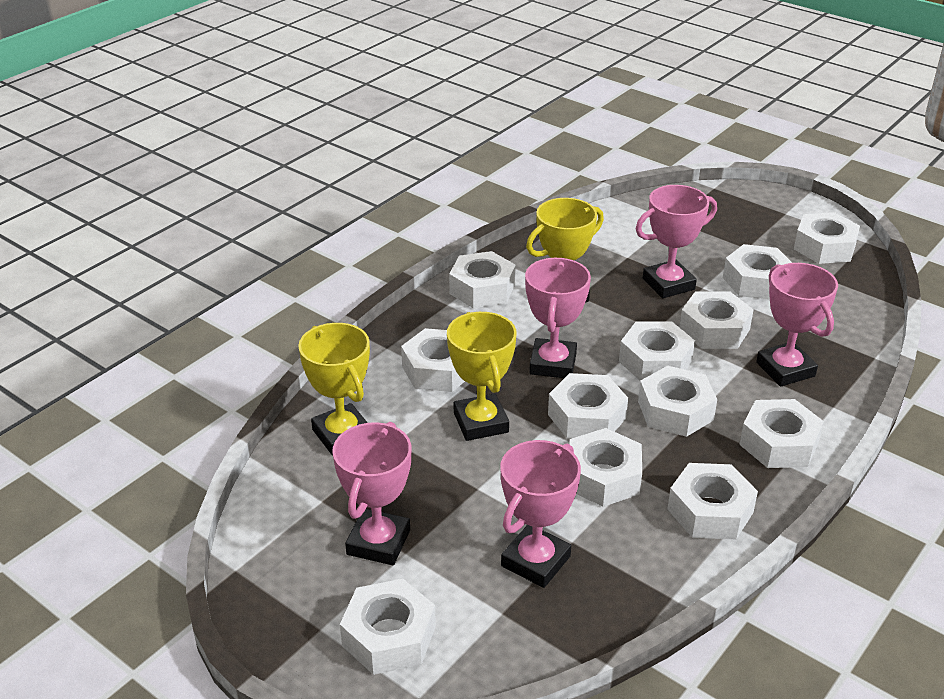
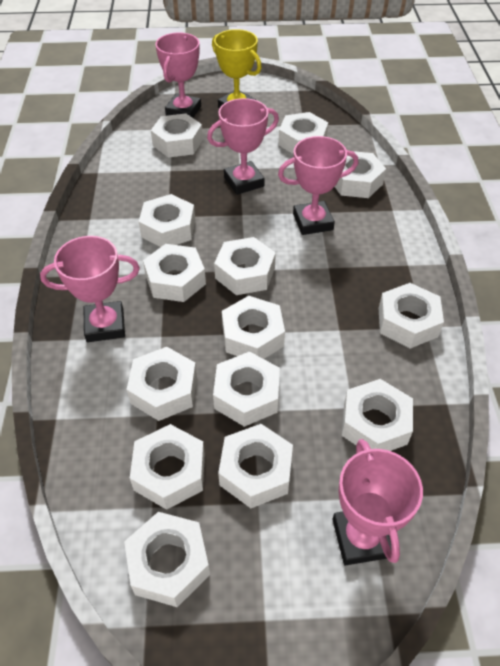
white nut: 12 -> 14
yellow trophy: 3 -> 1

